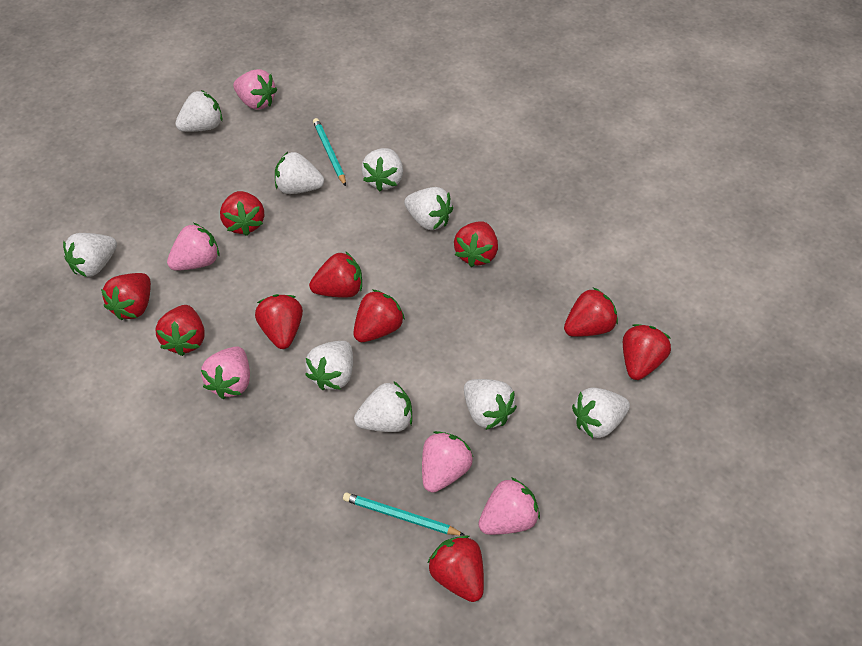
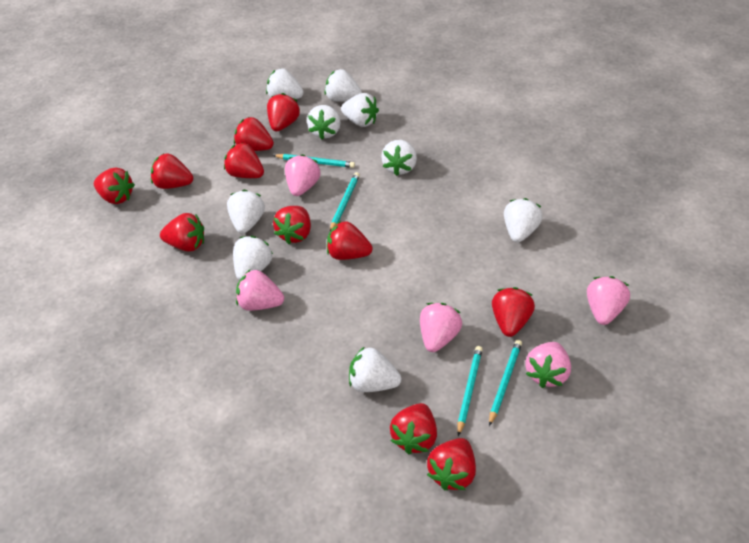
red strawberry: 10 -> 11
turquoise pencil: 2 -> 4

